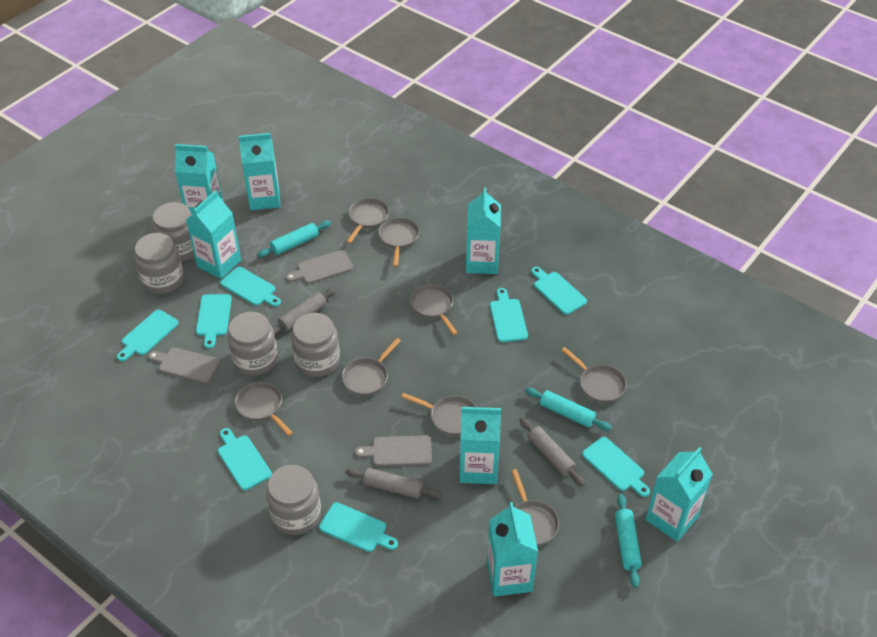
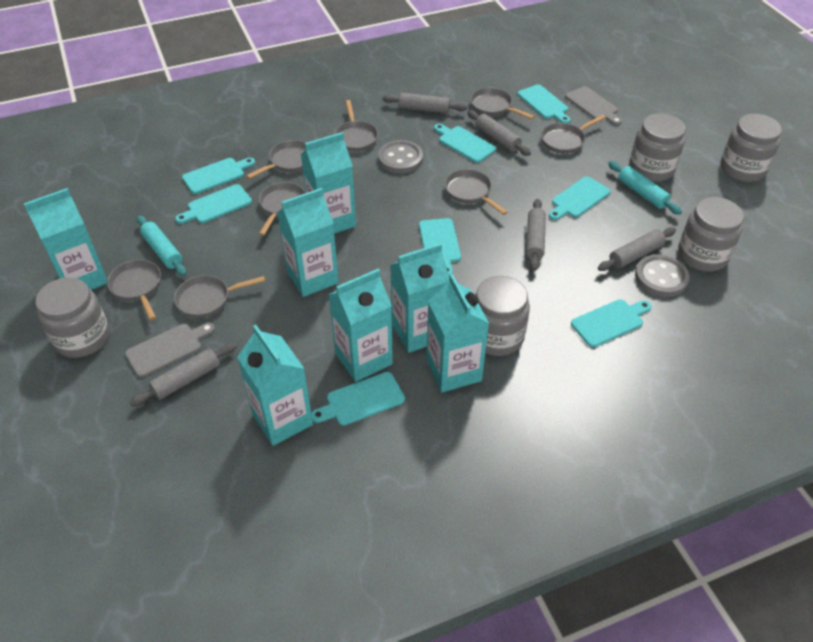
grey button: 0 -> 2
grey cutting board: 3 -> 2
grey rolling pin: 3 -> 5
turquoise rolling pin: 3 -> 2

